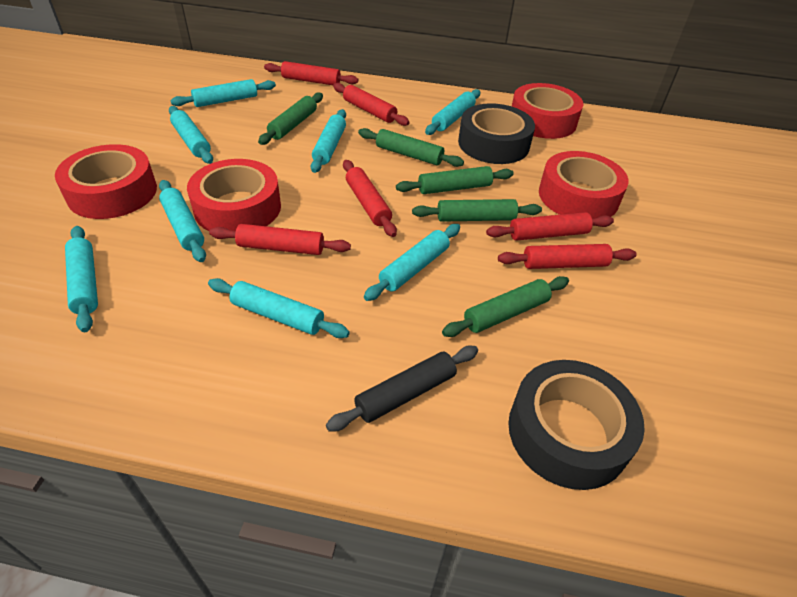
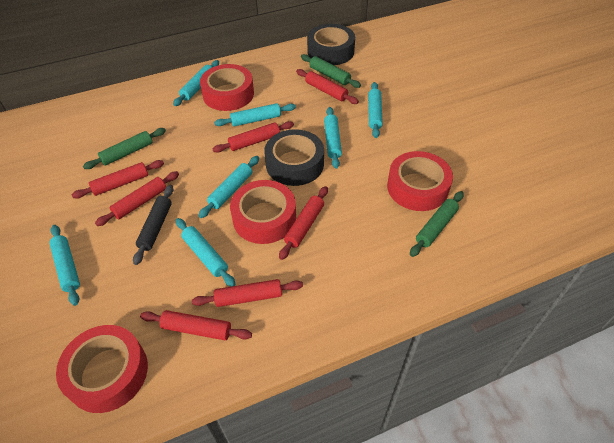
green rolling pin: 5 -> 3
red rolling pin: 6 -> 7
turquoise rolling pin: 8 -> 7

